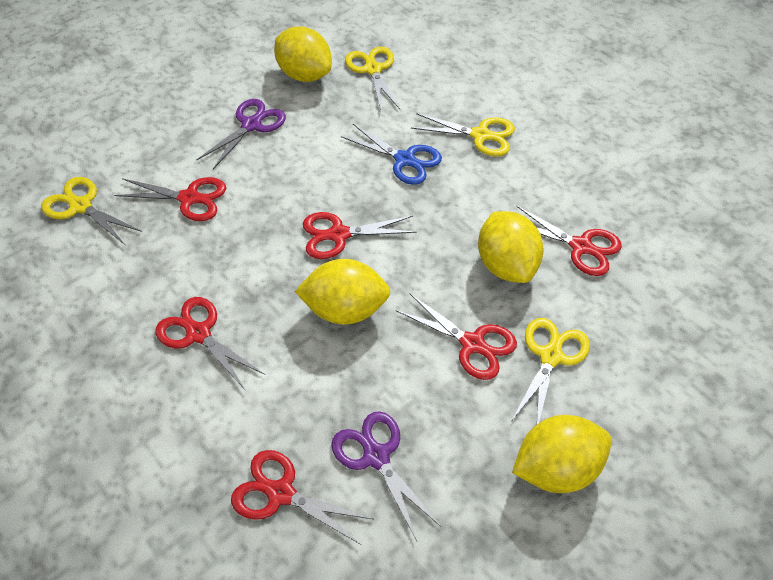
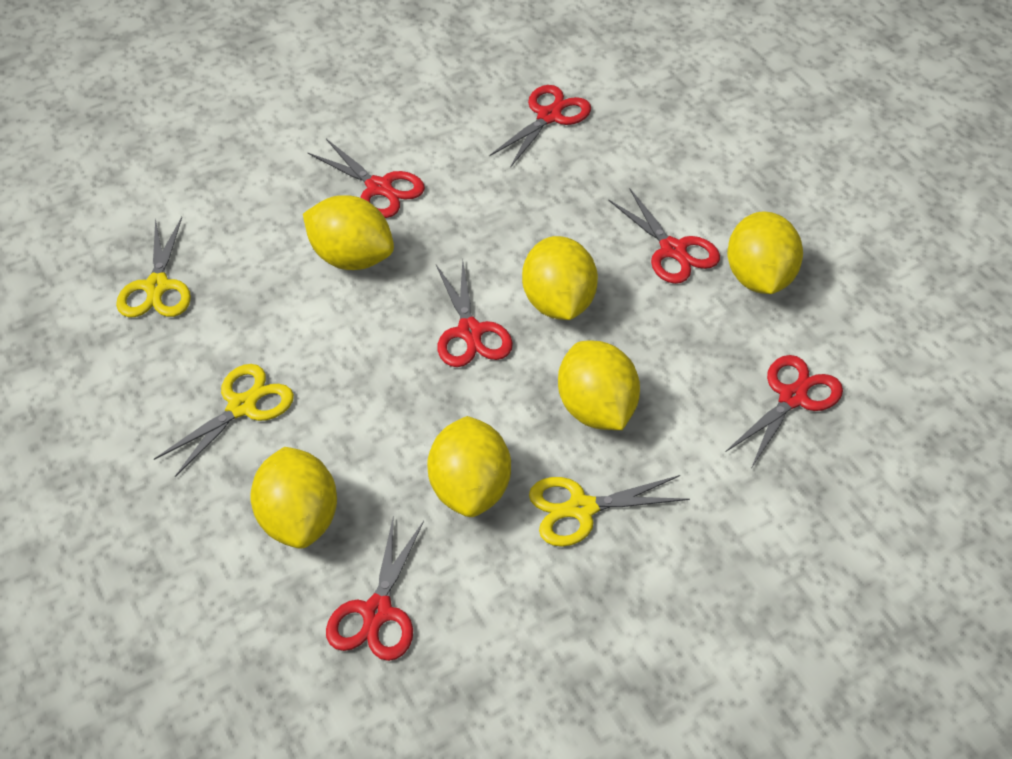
blue scissors: 1 -> 0
purple scissors: 2 -> 0
yellow lemon: 4 -> 6
yellow scissors: 4 -> 3

